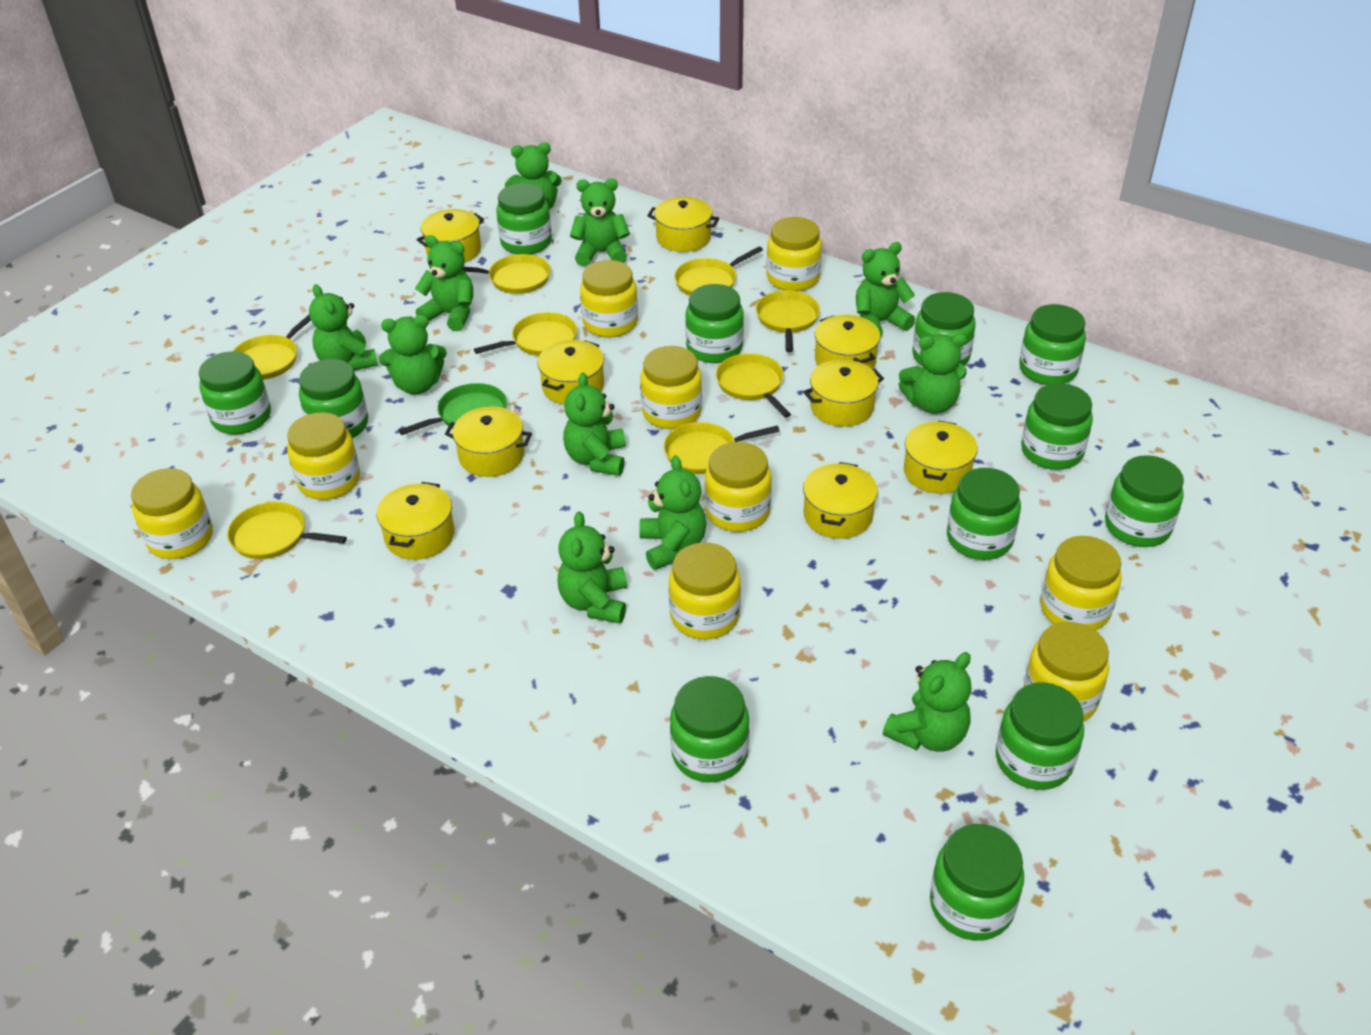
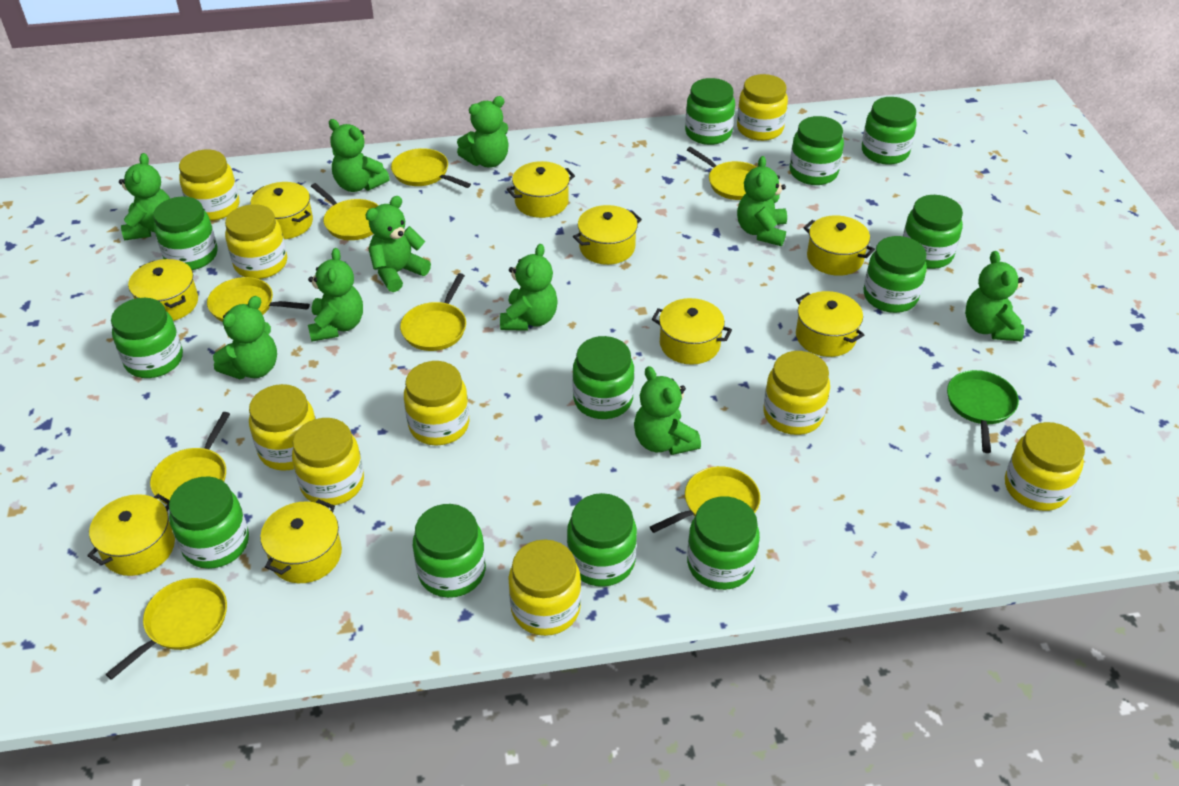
green teddy bear: 11 -> 10

